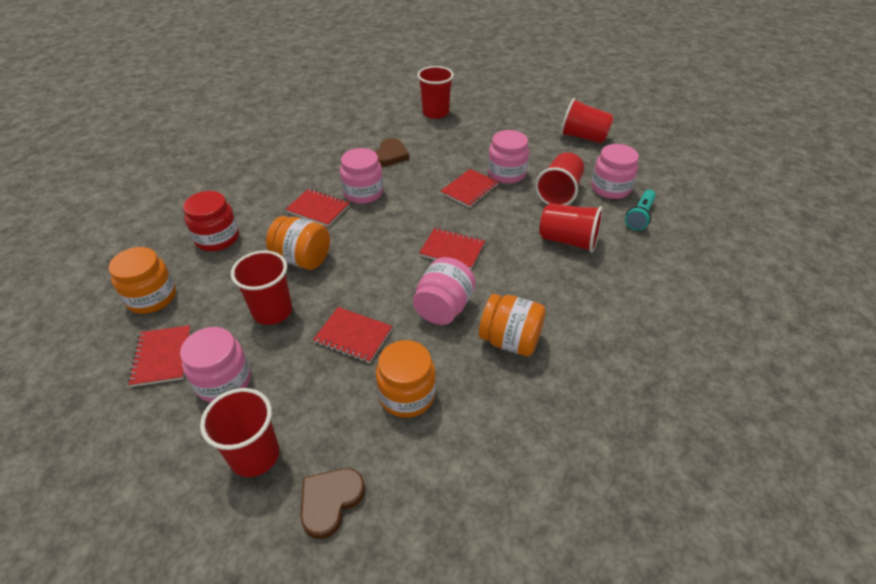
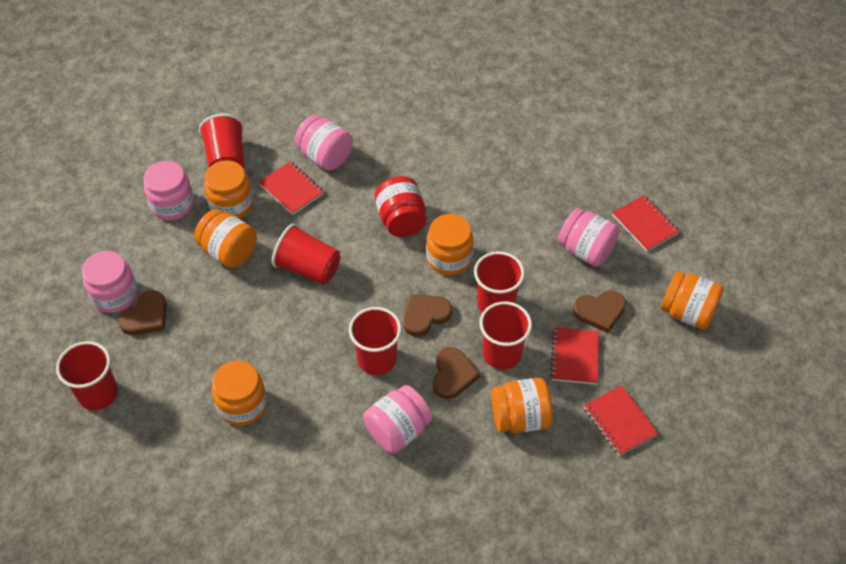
brown heart: 2 -> 4
orange jar: 4 -> 6
red notebook: 5 -> 4
turquoise flashlight: 1 -> 0

